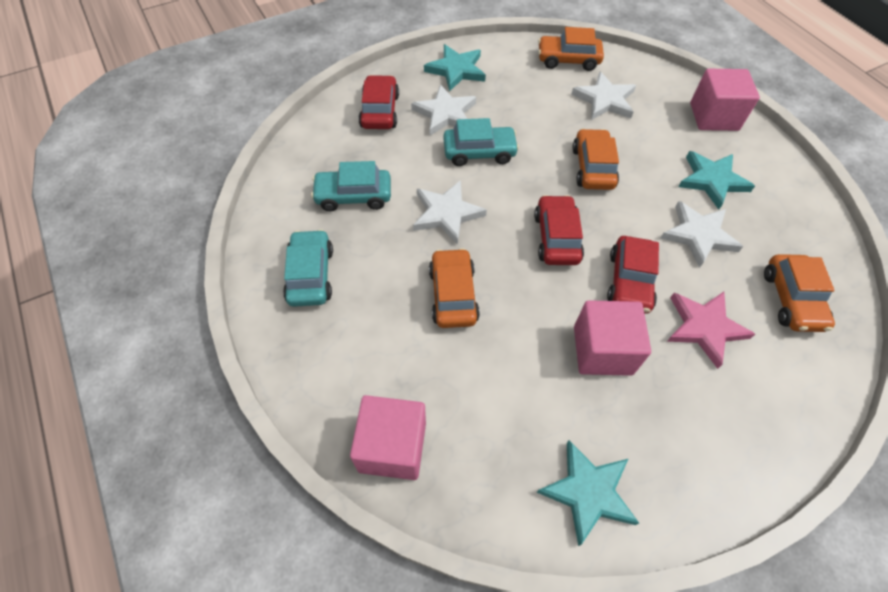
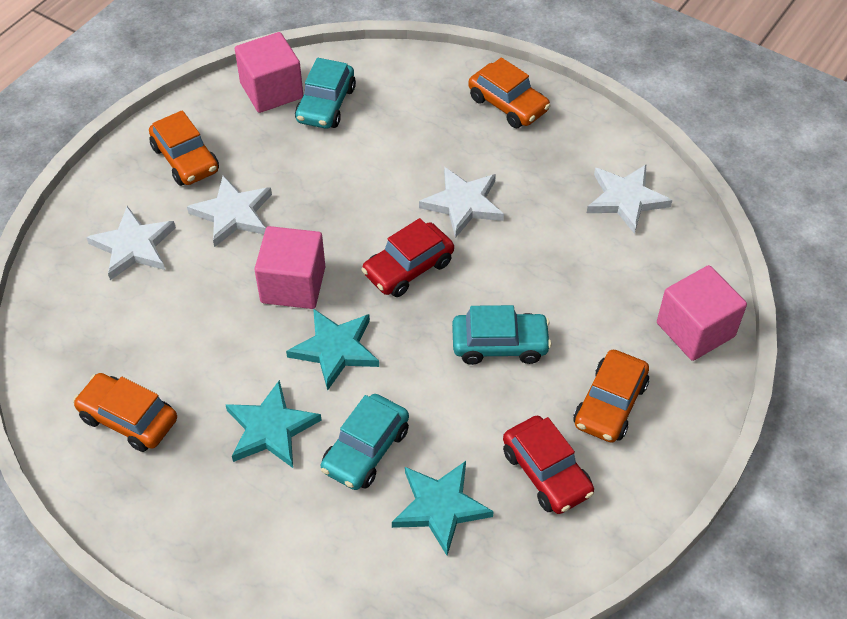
pink star: 1 -> 0
red car: 3 -> 2

